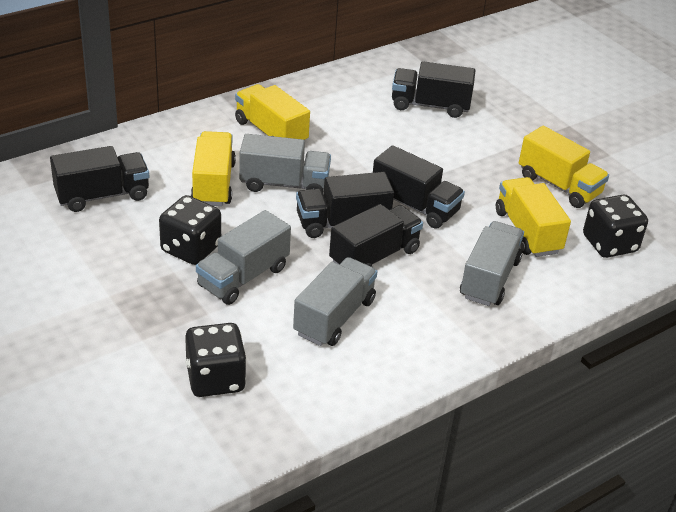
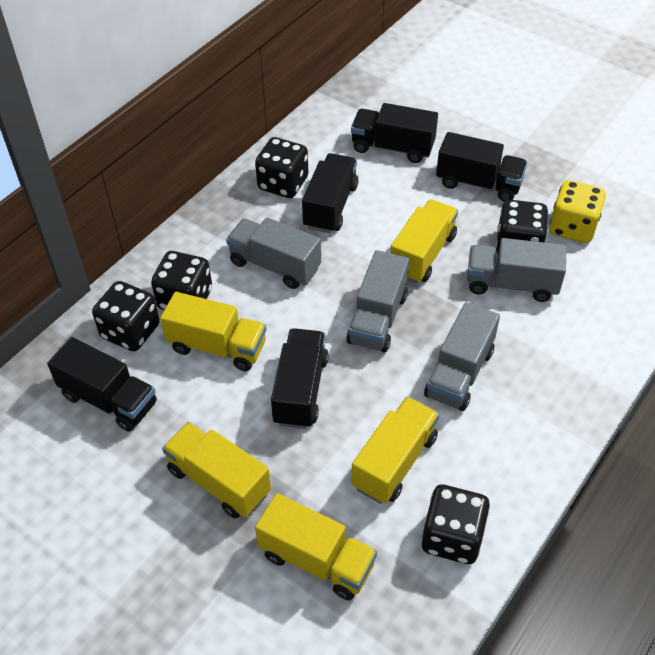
black dice: 3 -> 5
yellow dice: 0 -> 1
yellow truck: 4 -> 5

